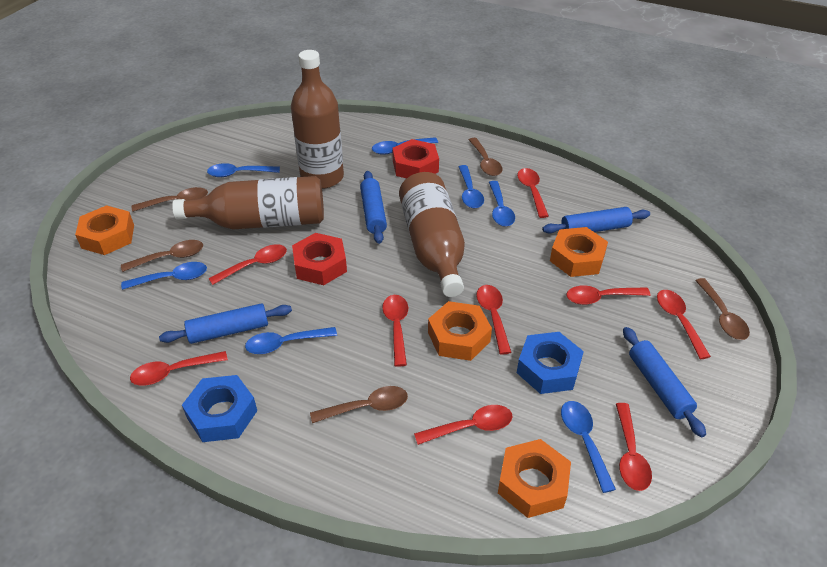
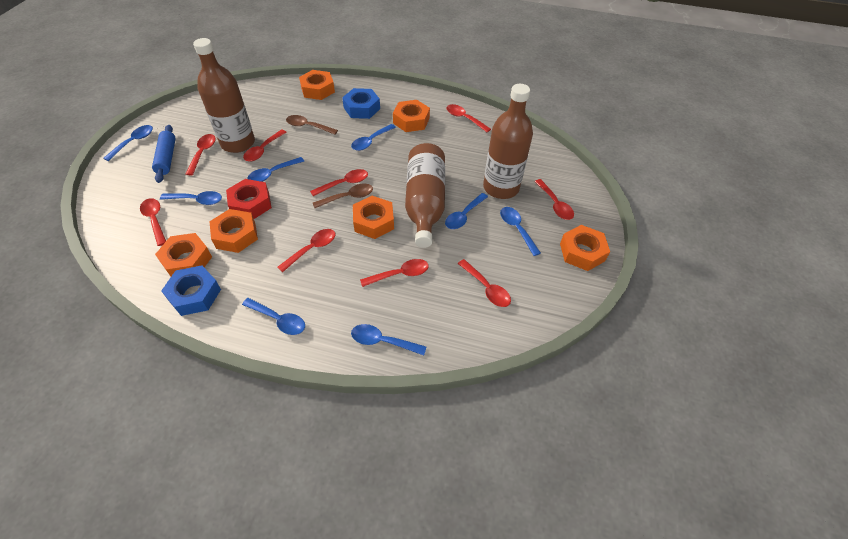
blue rolling pin: 4 -> 1
blue spoon: 7 -> 8
brown spoon: 5 -> 2
orange nut: 4 -> 6
red nut: 2 -> 1

